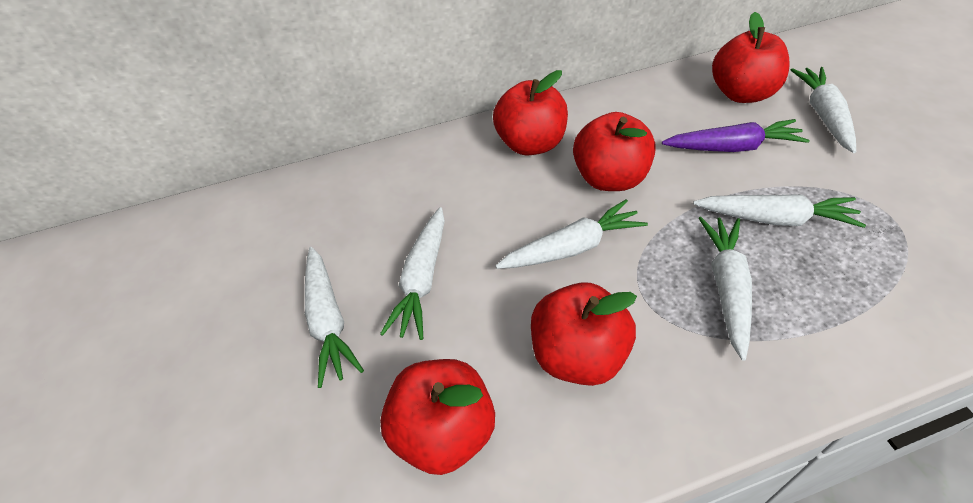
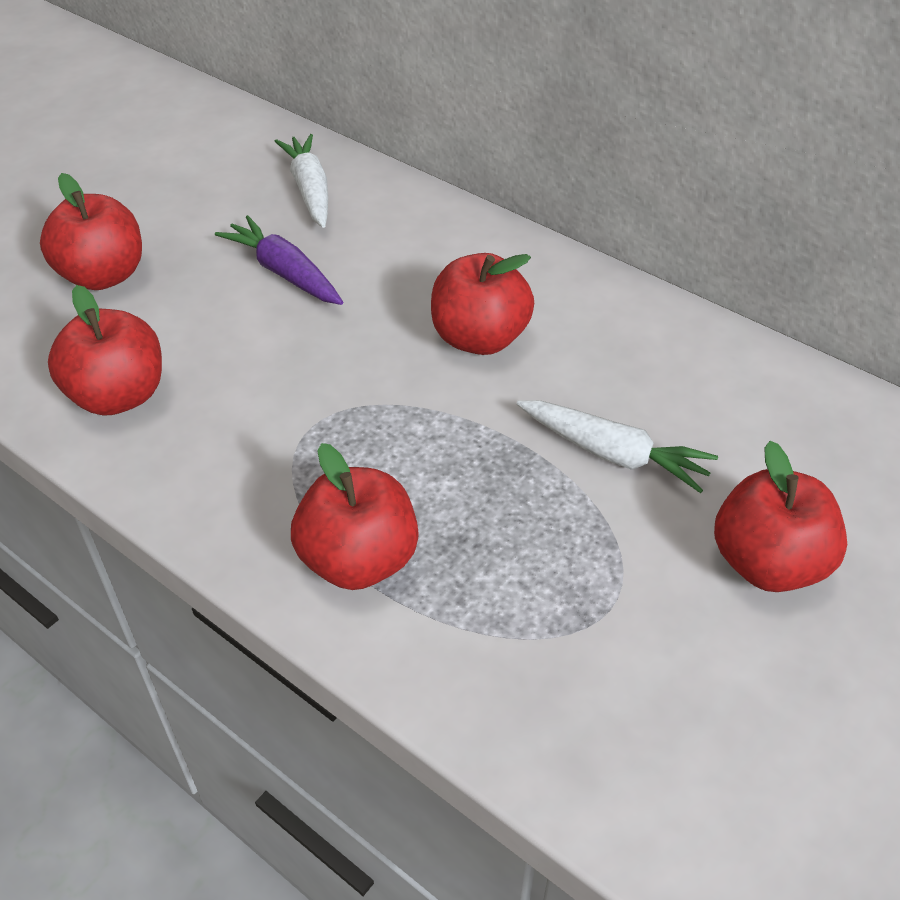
white carrot: 6 -> 2

